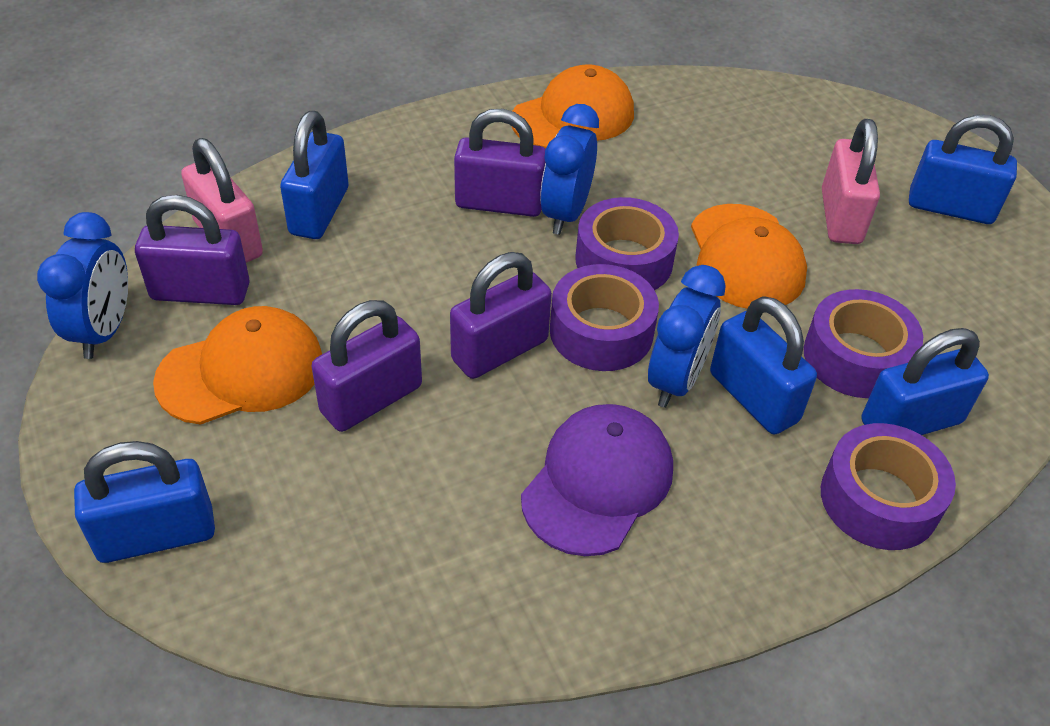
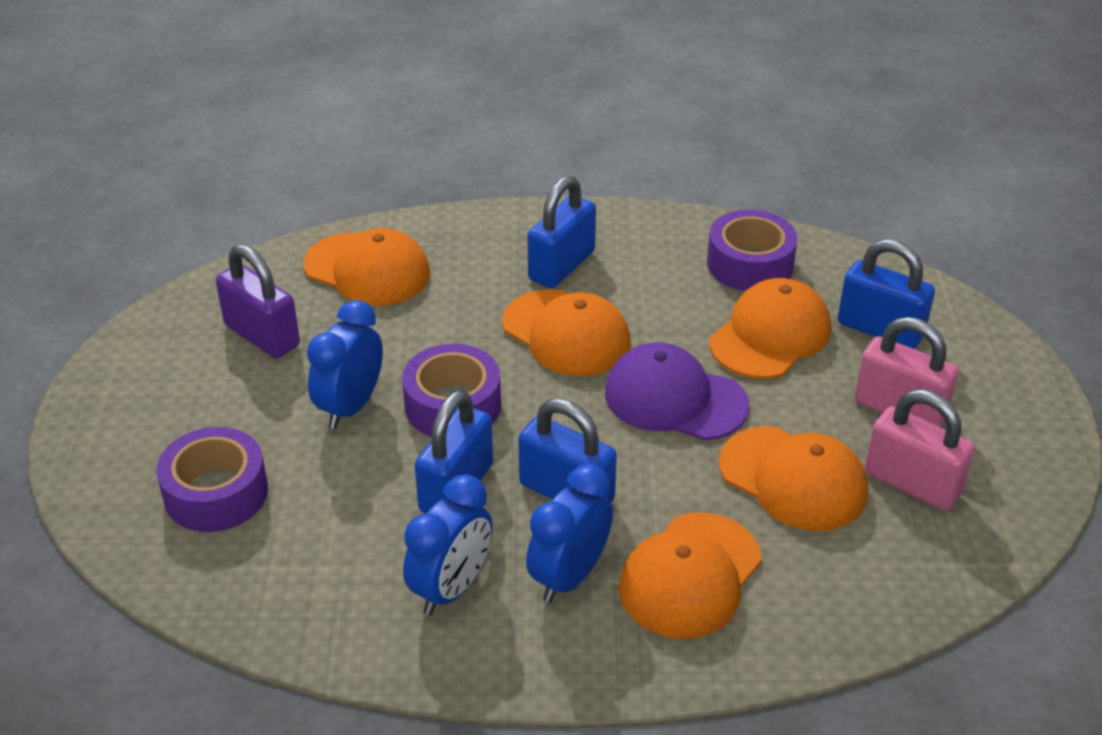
blue padlock: 5 -> 4
orange cap: 3 -> 5
purple padlock: 4 -> 1
purple tape: 4 -> 3

